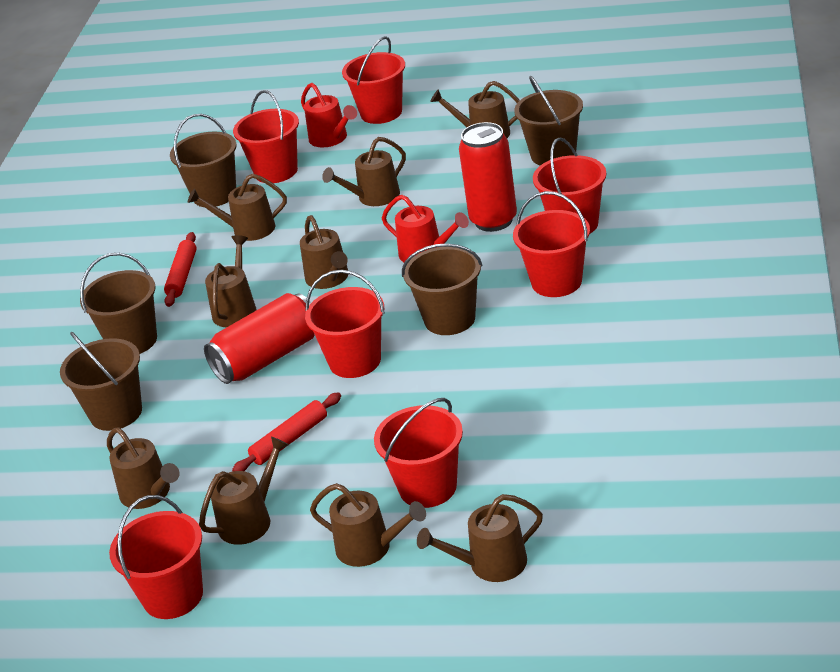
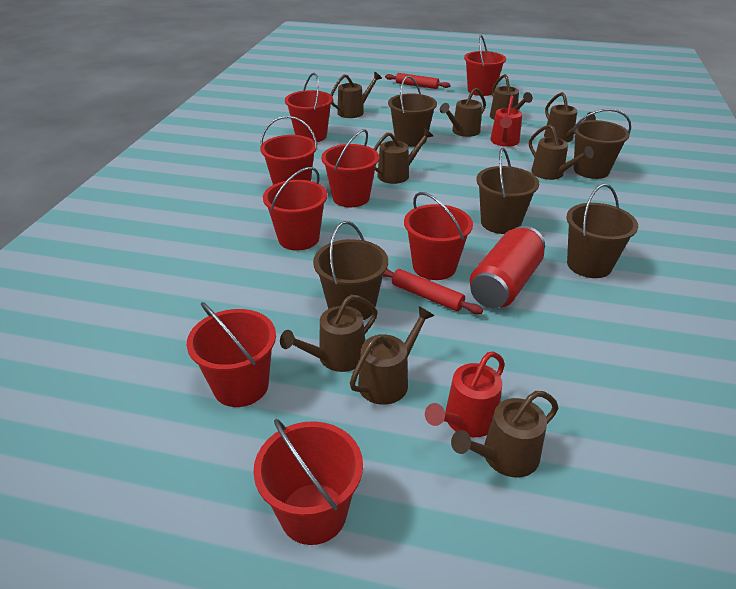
red bucket: 7 -> 8
red can: 2 -> 1

